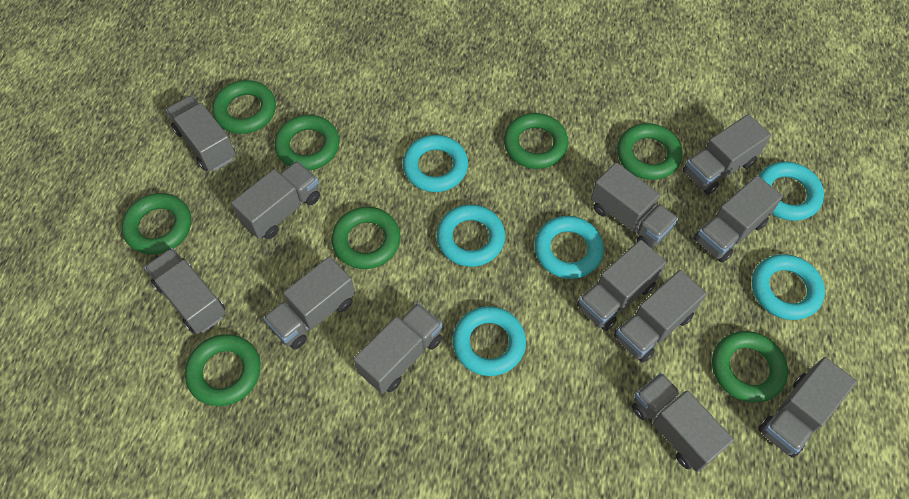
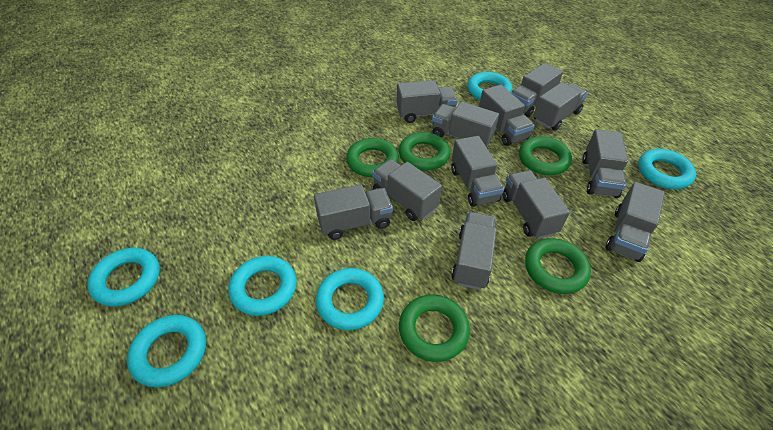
green ring: 8 -> 5

